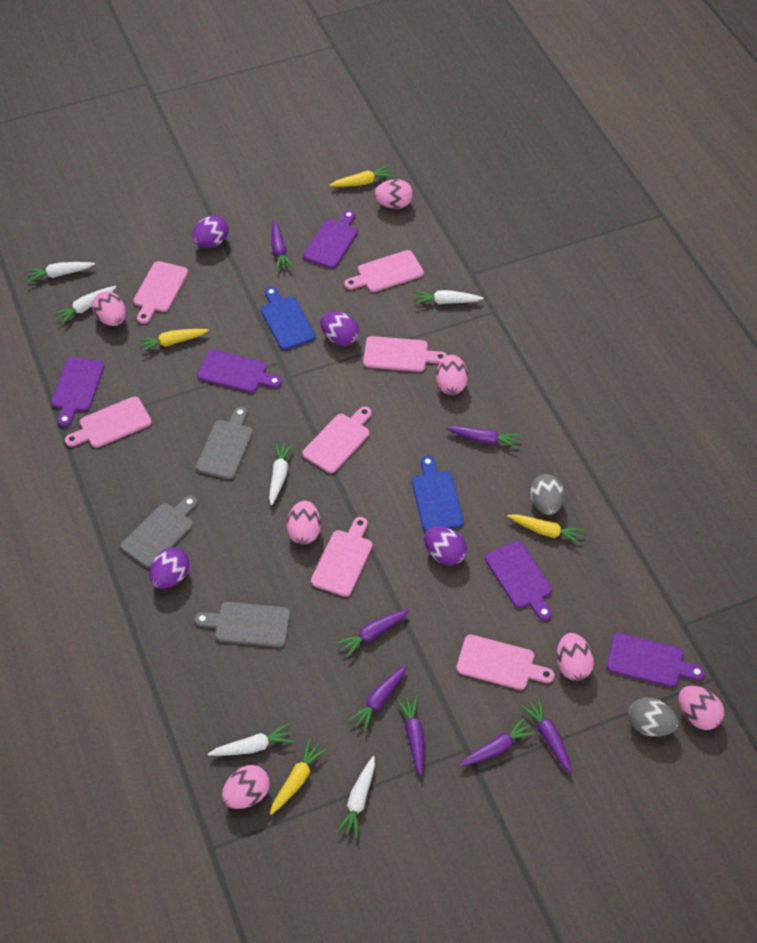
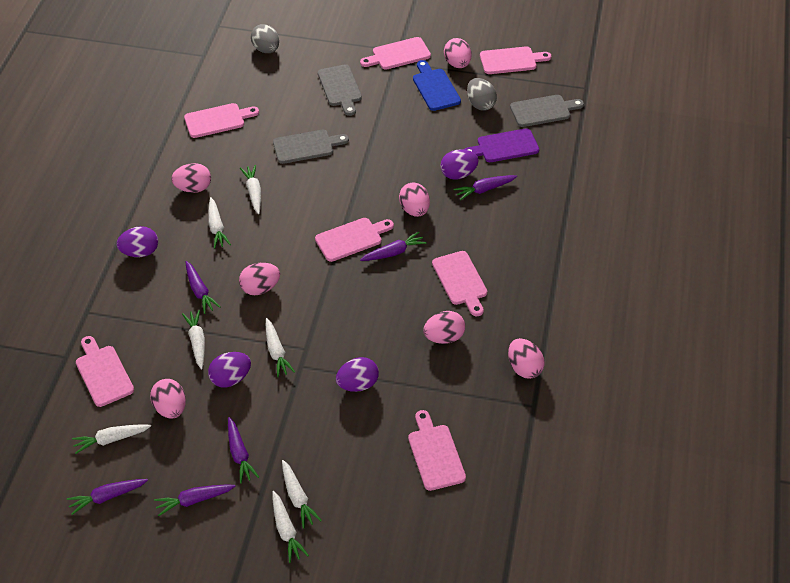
blue cutting board: 2 -> 1
purple carrot: 7 -> 6
purple cutting board: 5 -> 1
white carrot: 6 -> 7
yellow carrot: 4 -> 0

